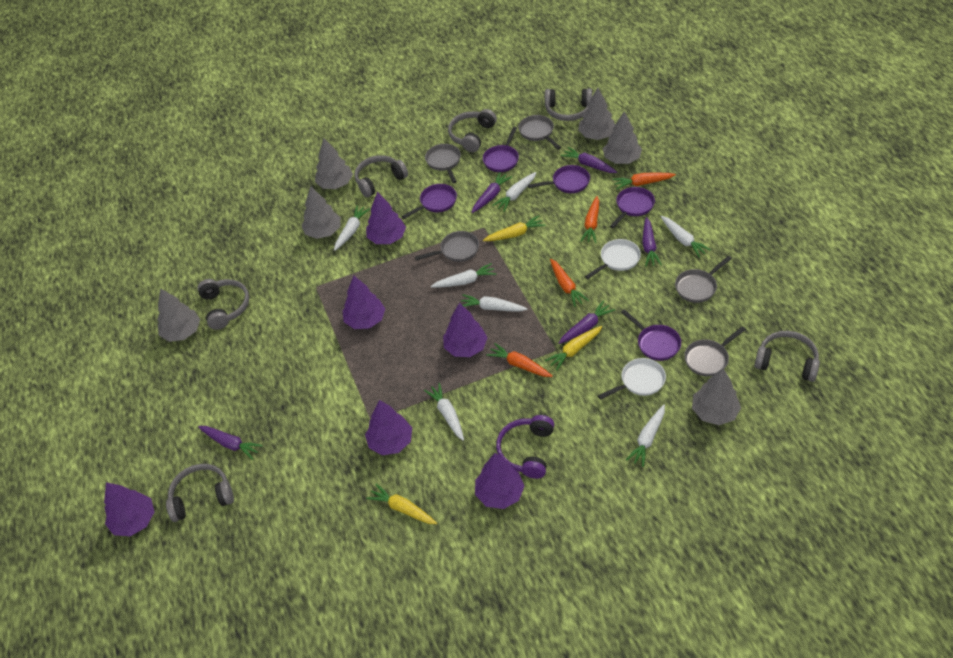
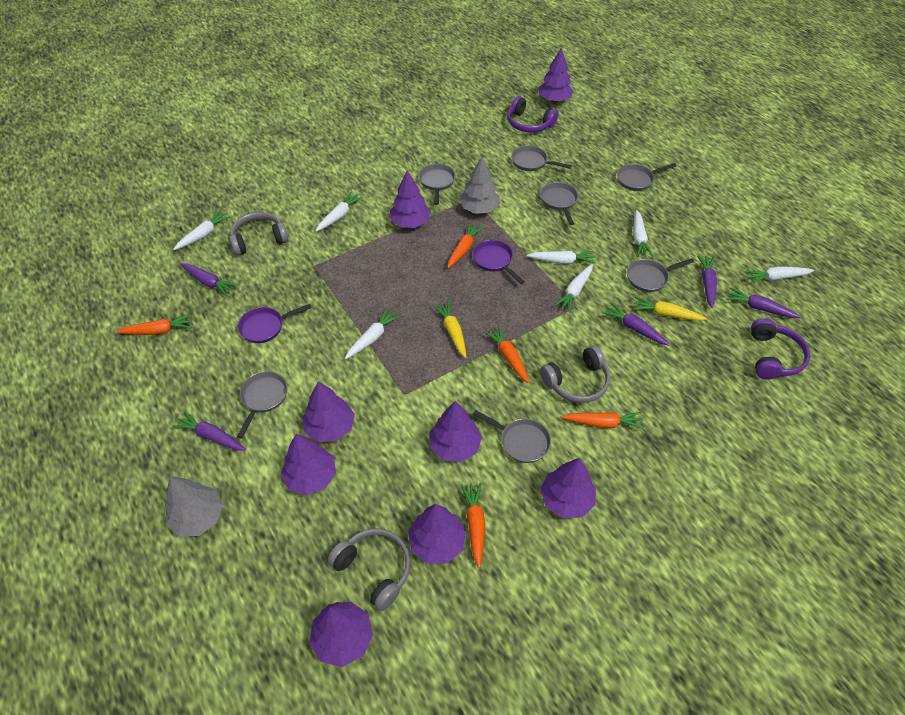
grey headphones: 6 -> 3
grey pan: 5 -> 7
grey tree: 6 -> 2
orange carrot: 4 -> 5
purple headphones: 1 -> 2
purple pan: 5 -> 2
purple tree: 6 -> 8
white pan: 2 -> 0
yellow carrot: 3 -> 2

